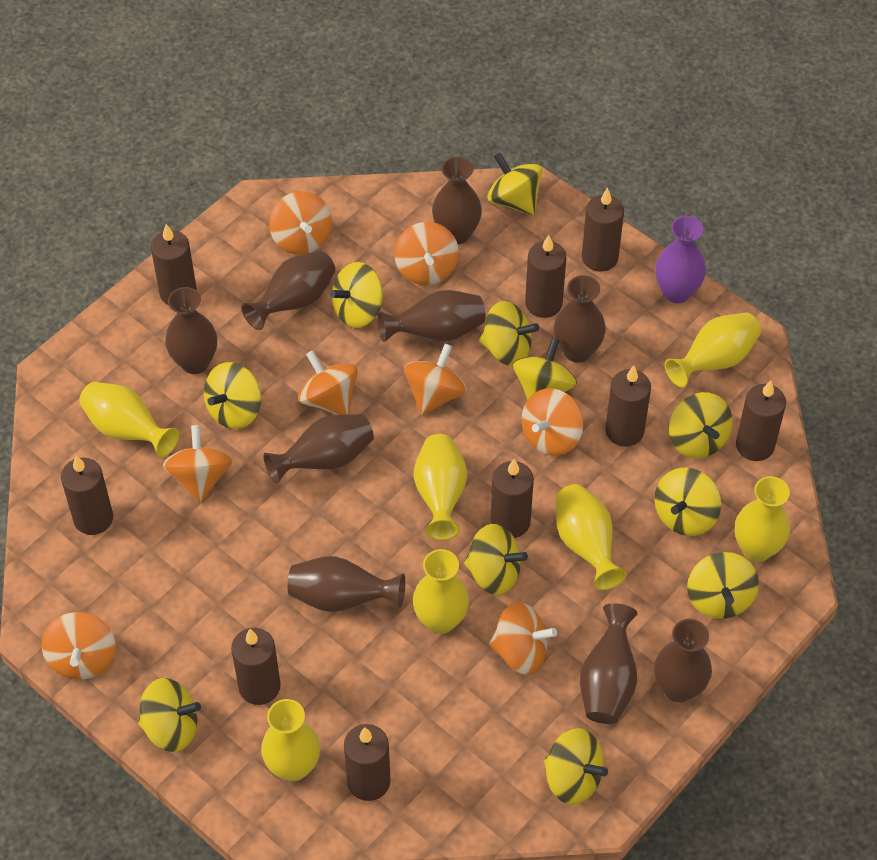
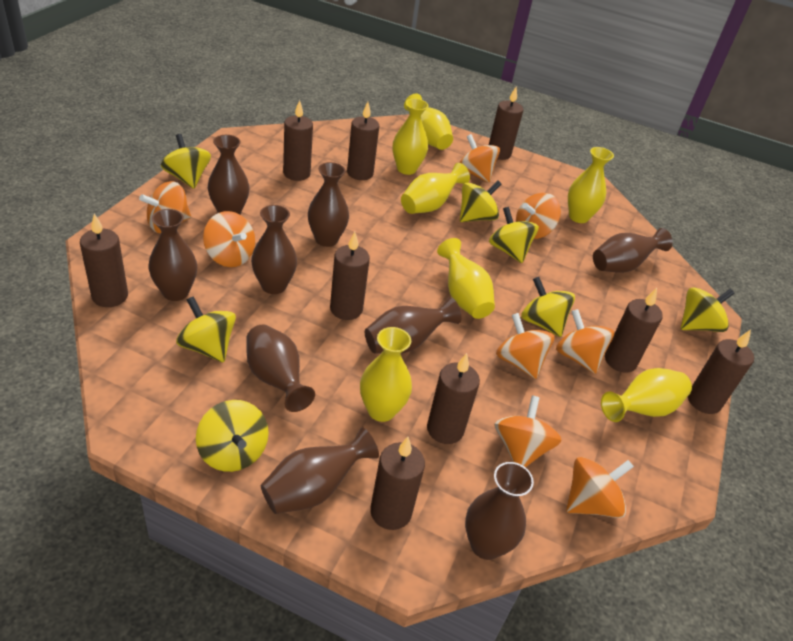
purple vase: 1 -> 0
yellow spinning top: 11 -> 7

